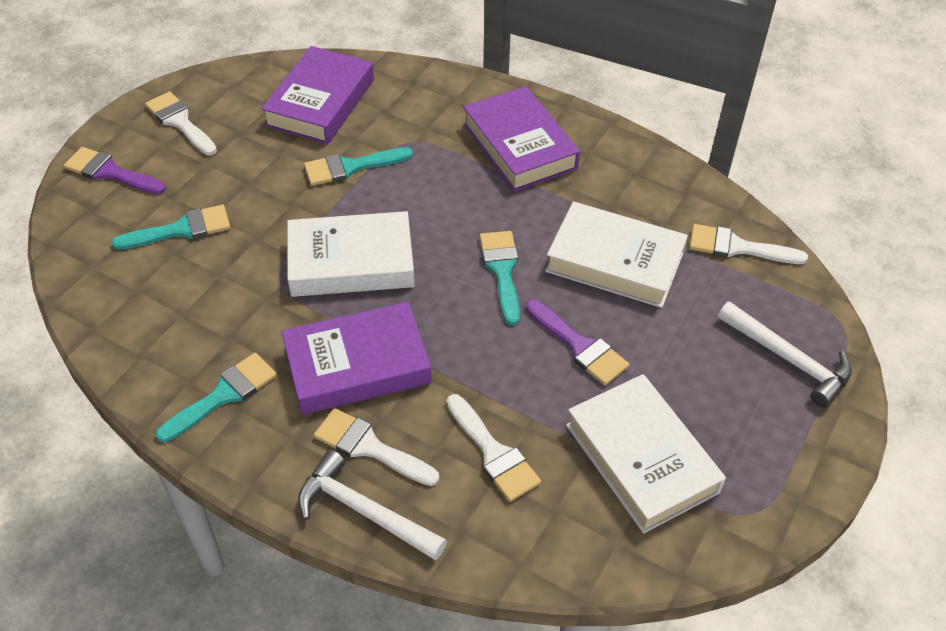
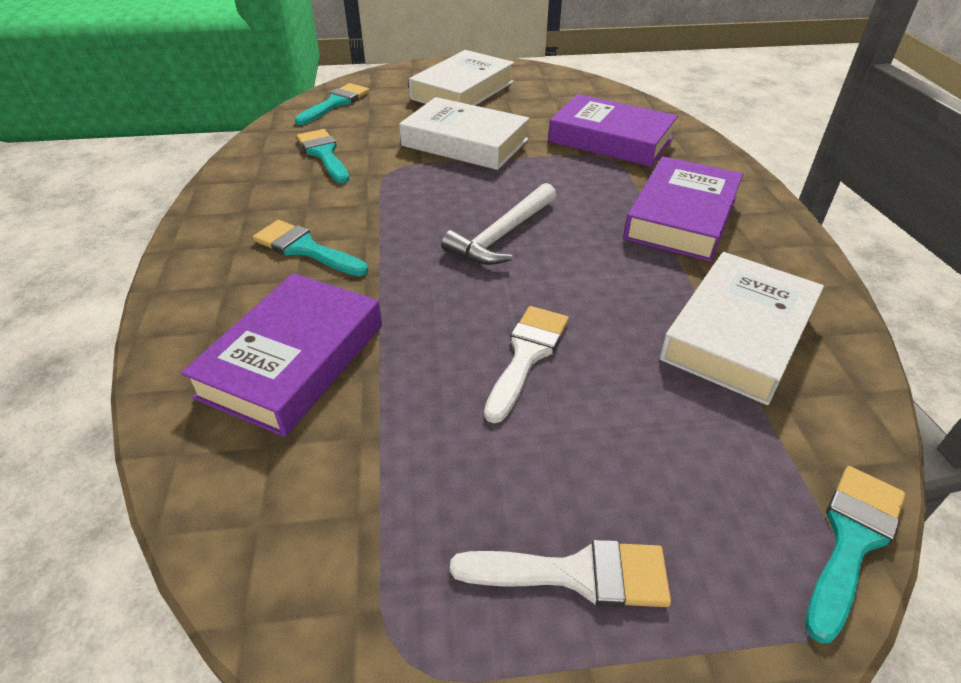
purple brush: 2 -> 0
white brush: 4 -> 2
white hammer: 2 -> 1

